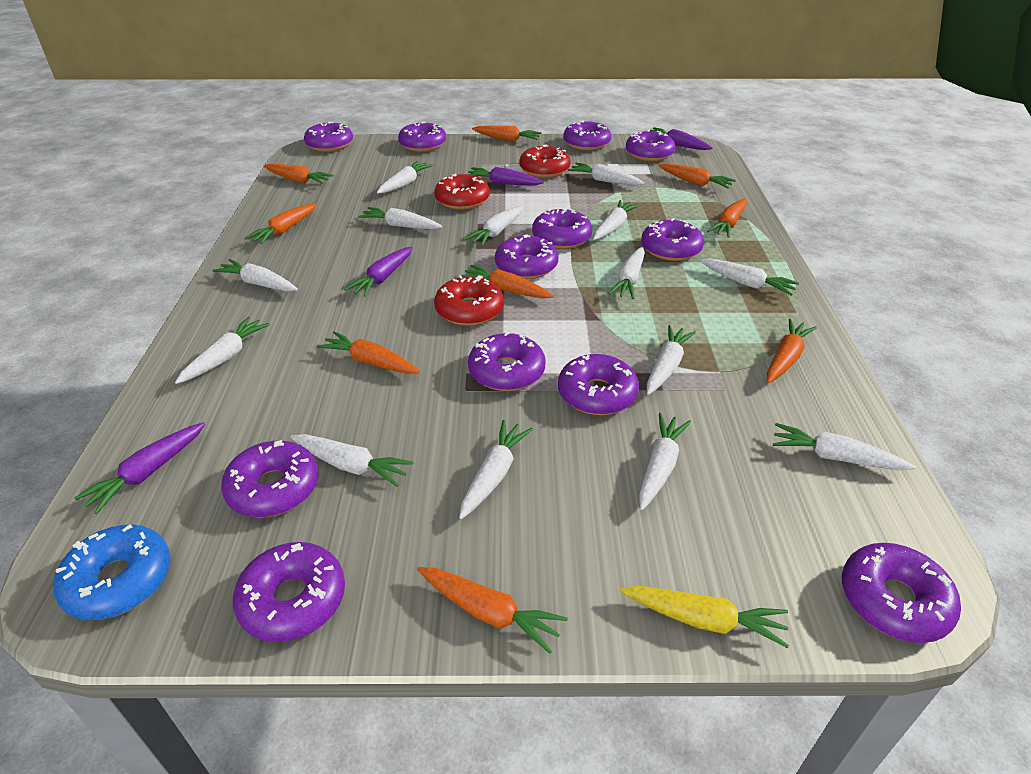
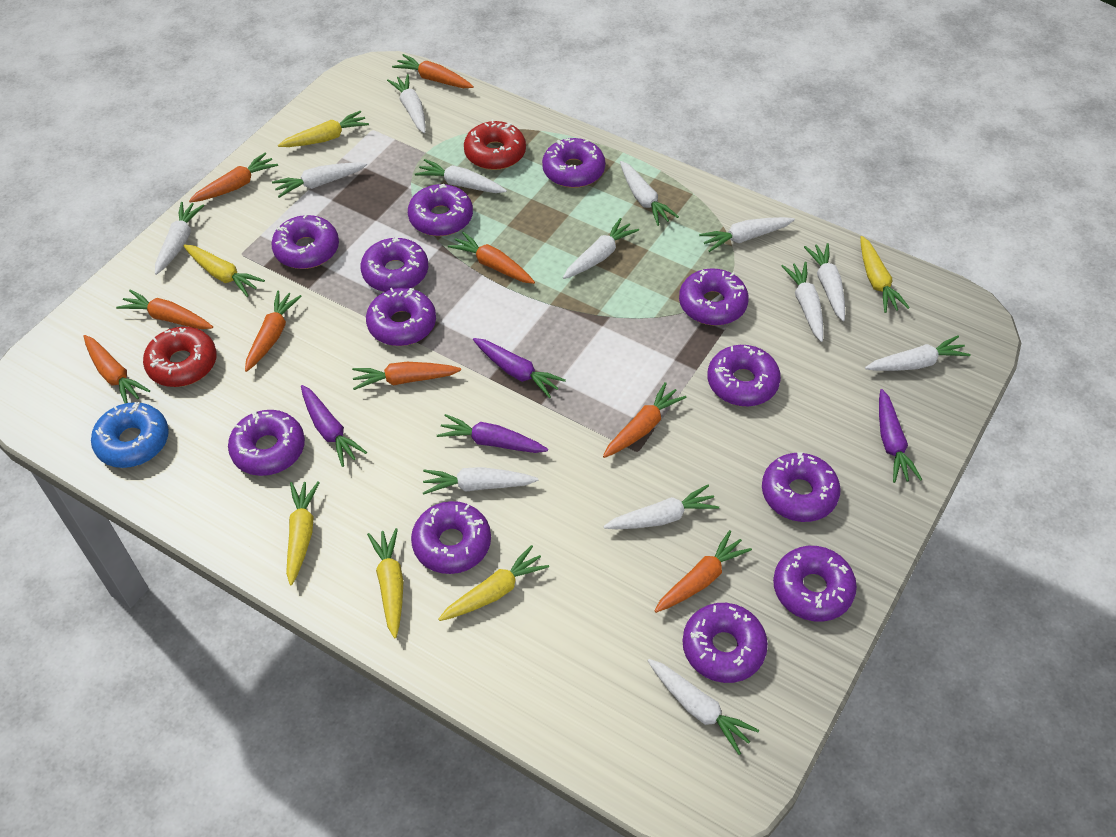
red donut: 3 -> 2
white carrot: 14 -> 13
yellow carrot: 1 -> 6

